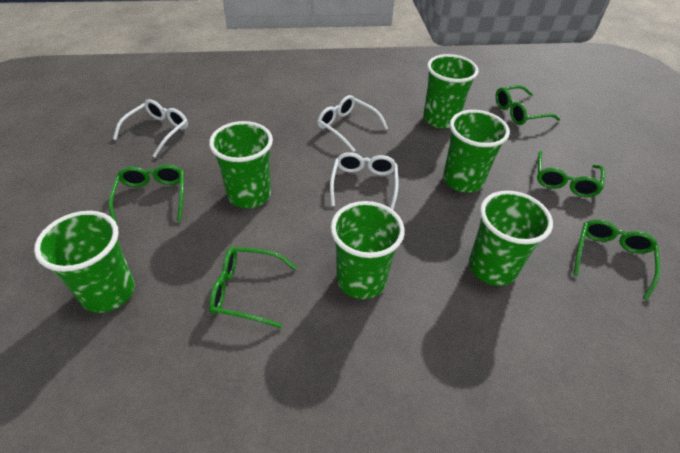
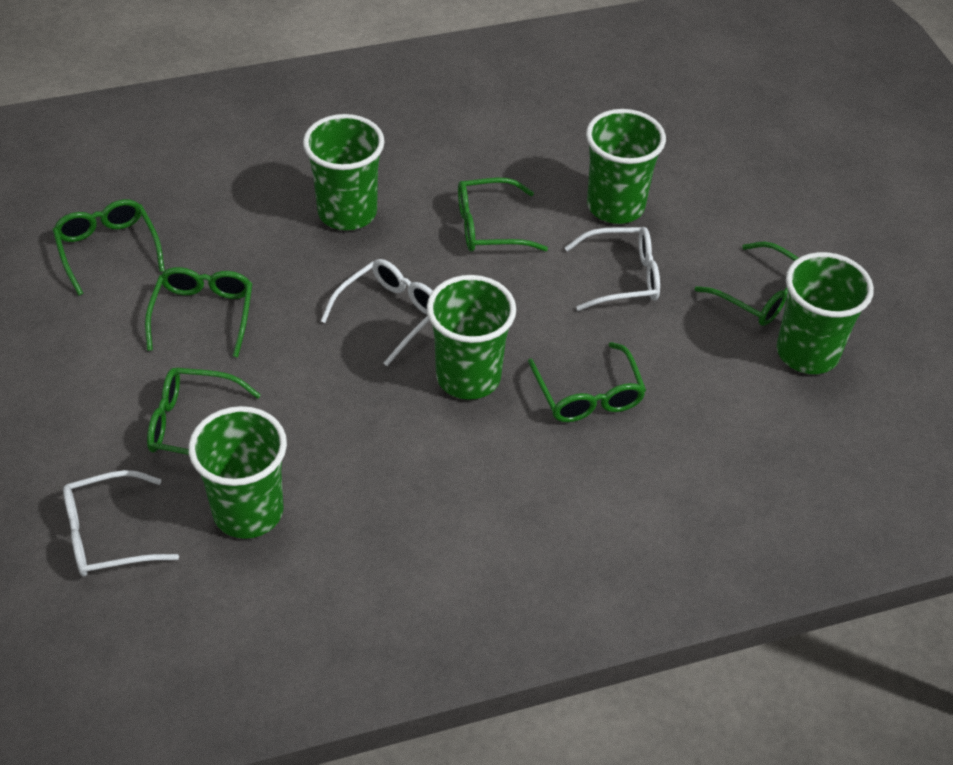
green cup: 6 -> 5
green glasses: 5 -> 6

